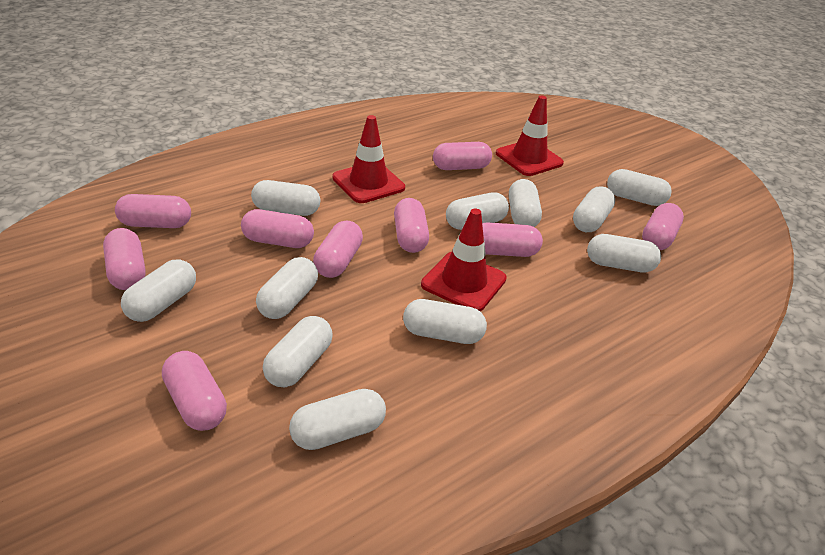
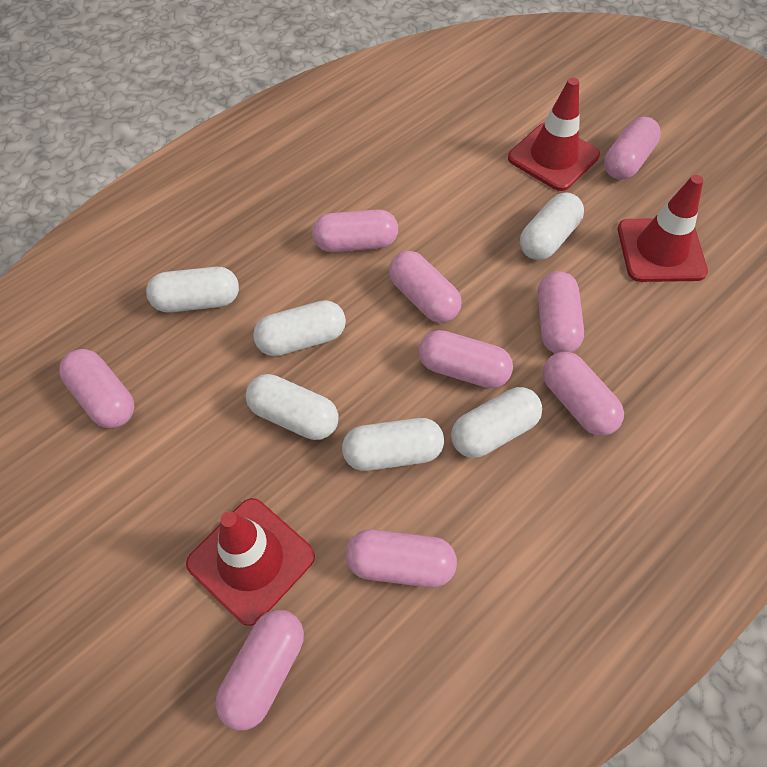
white capsule: 11 -> 6

